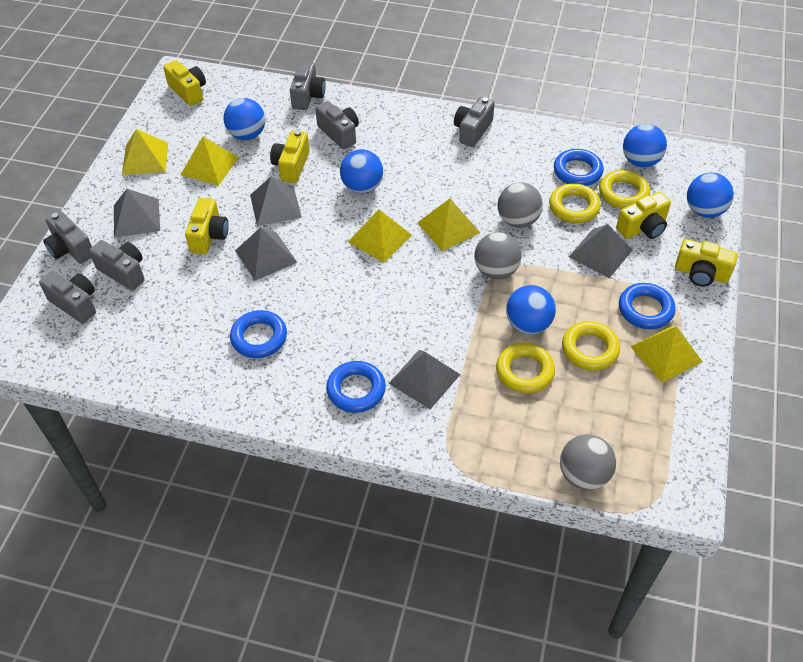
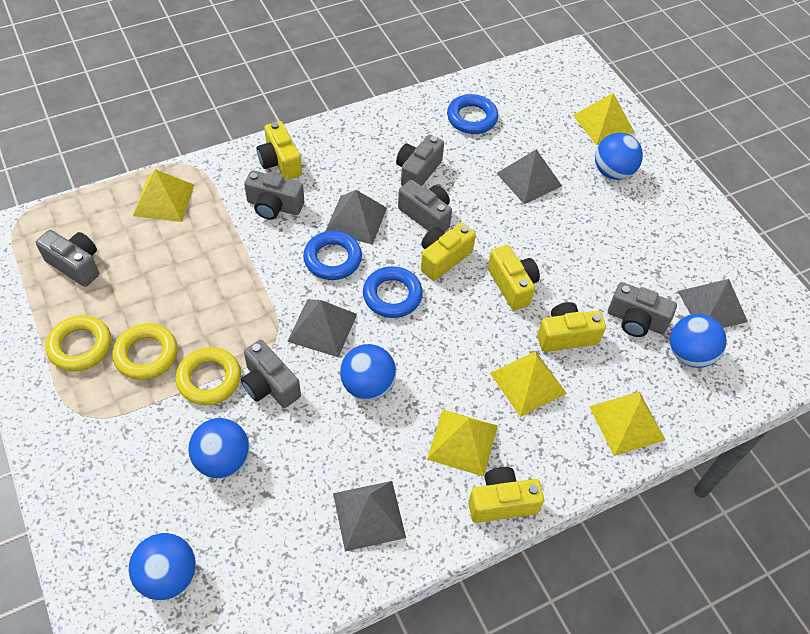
blue ring: 4 -> 3
grey ball: 3 -> 0
yellow ring: 4 -> 3

